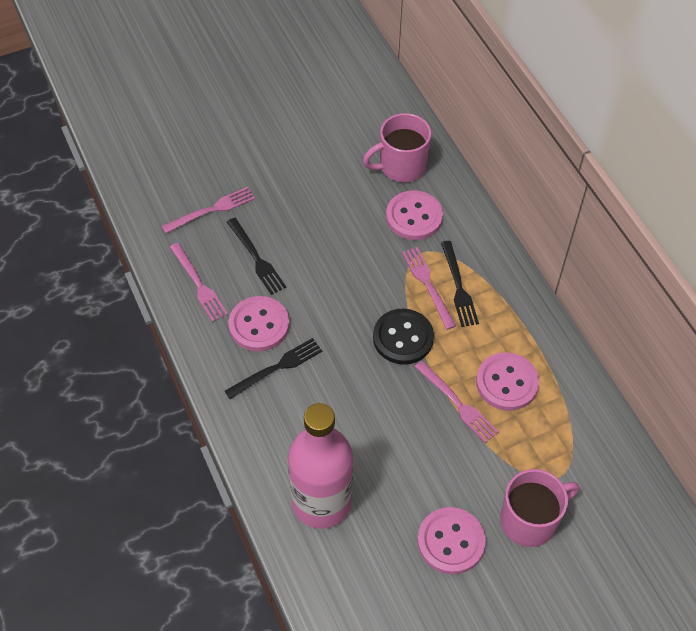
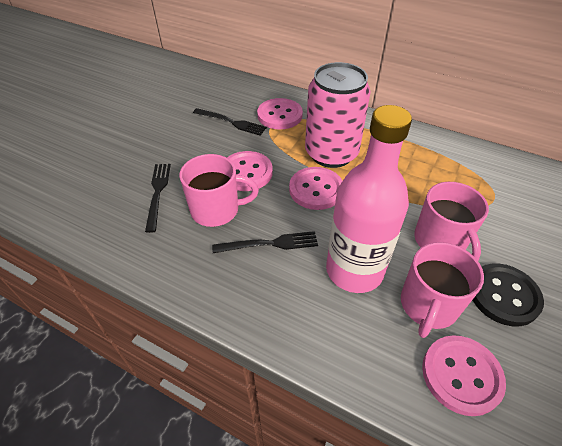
pink can: 0 -> 1
pink fork: 4 -> 0
pink mug: 2 -> 3

